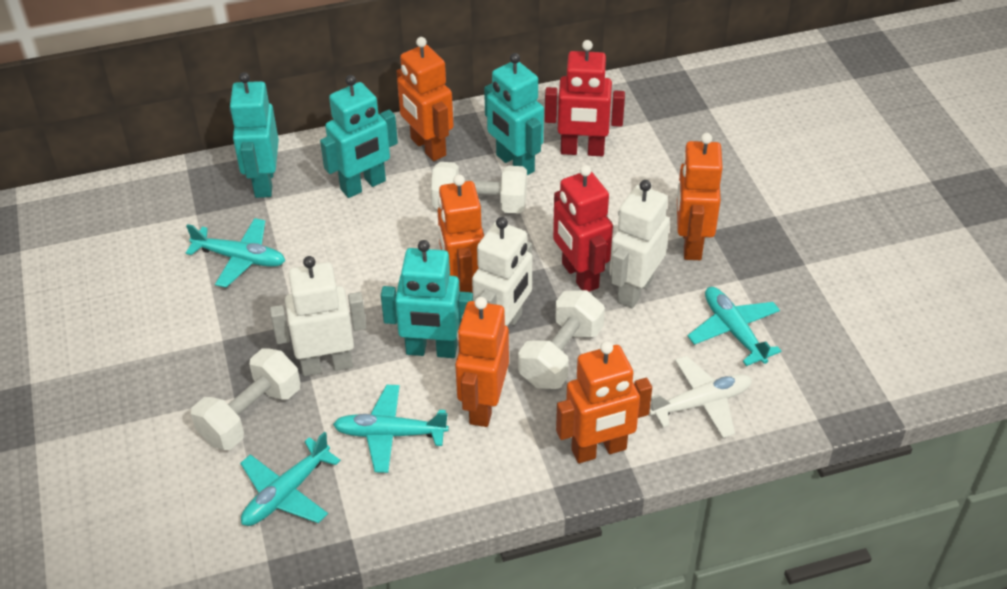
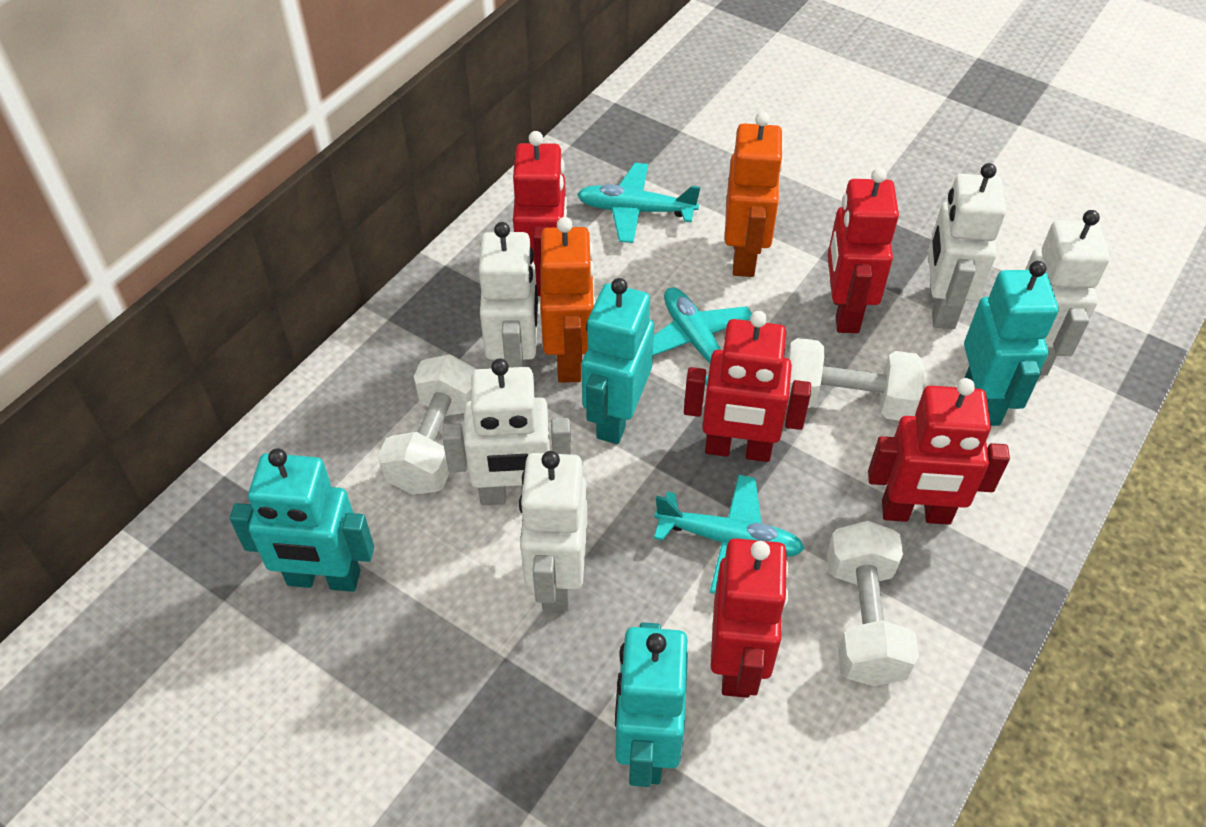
orange robot: 5 -> 2
red robot: 2 -> 5
turquoise plane: 4 -> 3
white plane: 1 -> 0
white robot: 3 -> 5

